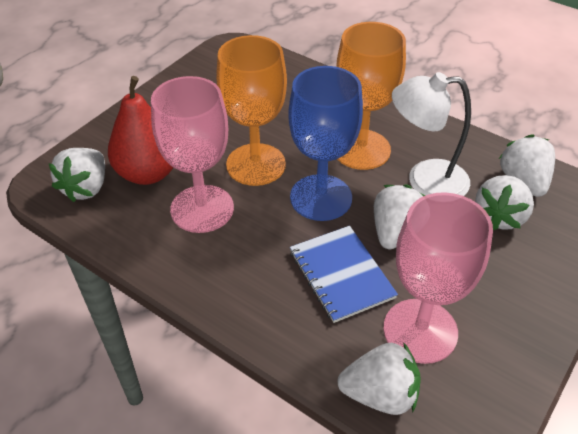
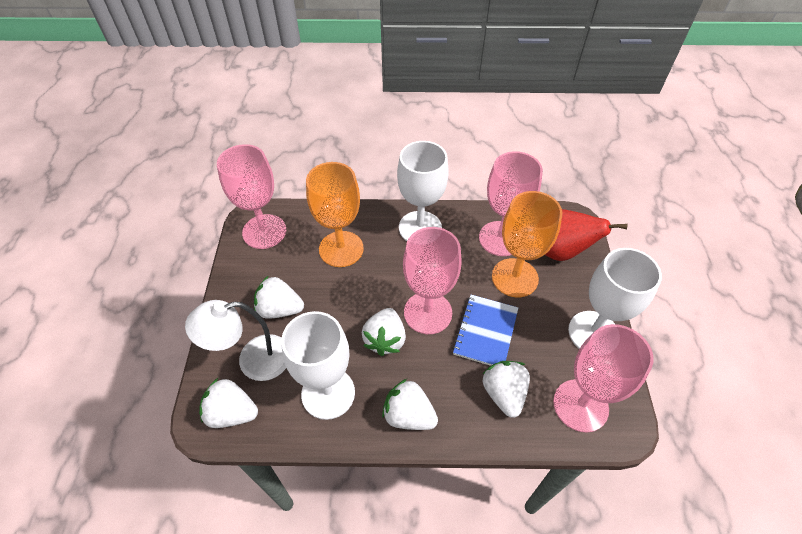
blue goblet: 1 -> 0
pink goblet: 2 -> 4
white goblet: 0 -> 3

